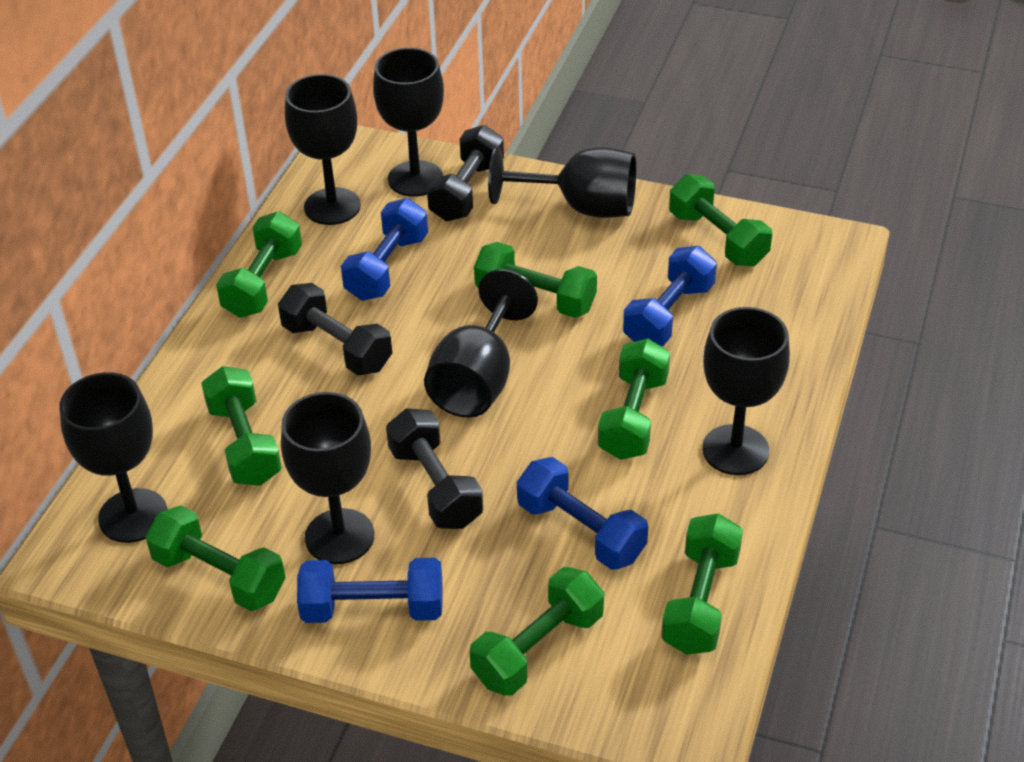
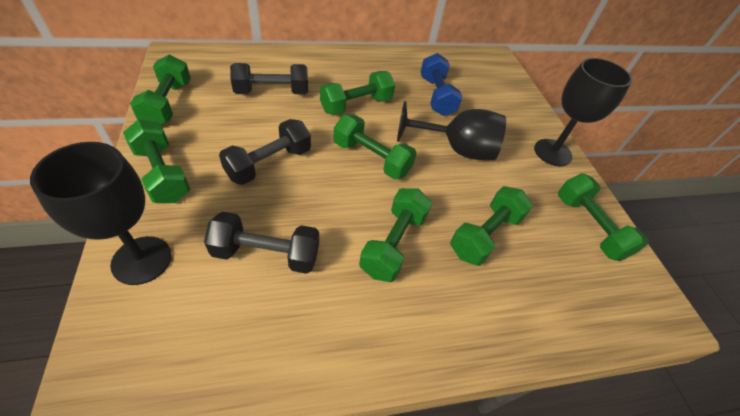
black goblet: 7 -> 3
blue dumbbell: 4 -> 1
green dumbbell: 8 -> 7

